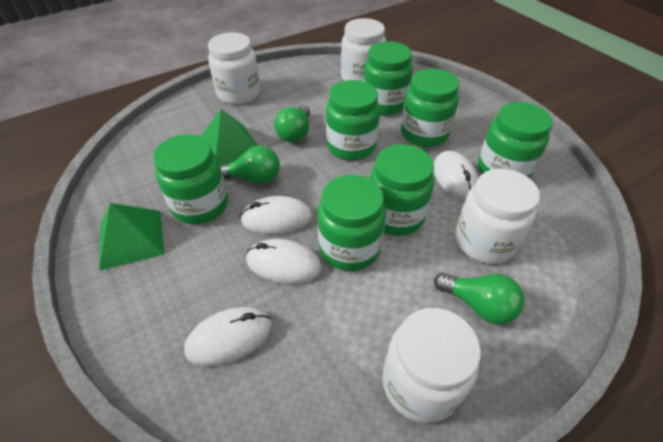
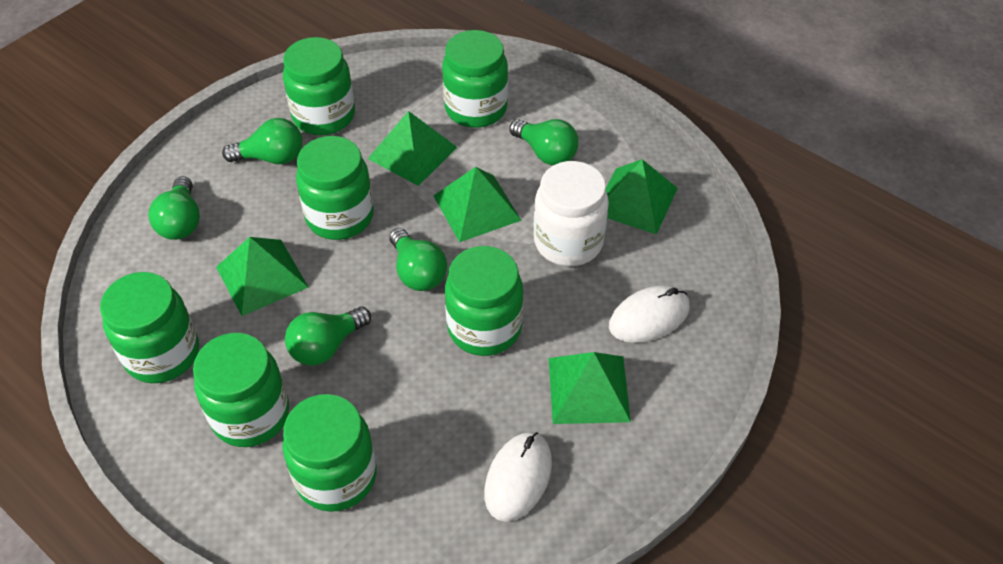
green light bulb: 3 -> 5
green pyramid: 2 -> 5
white jar: 4 -> 1
white mouse: 4 -> 2

